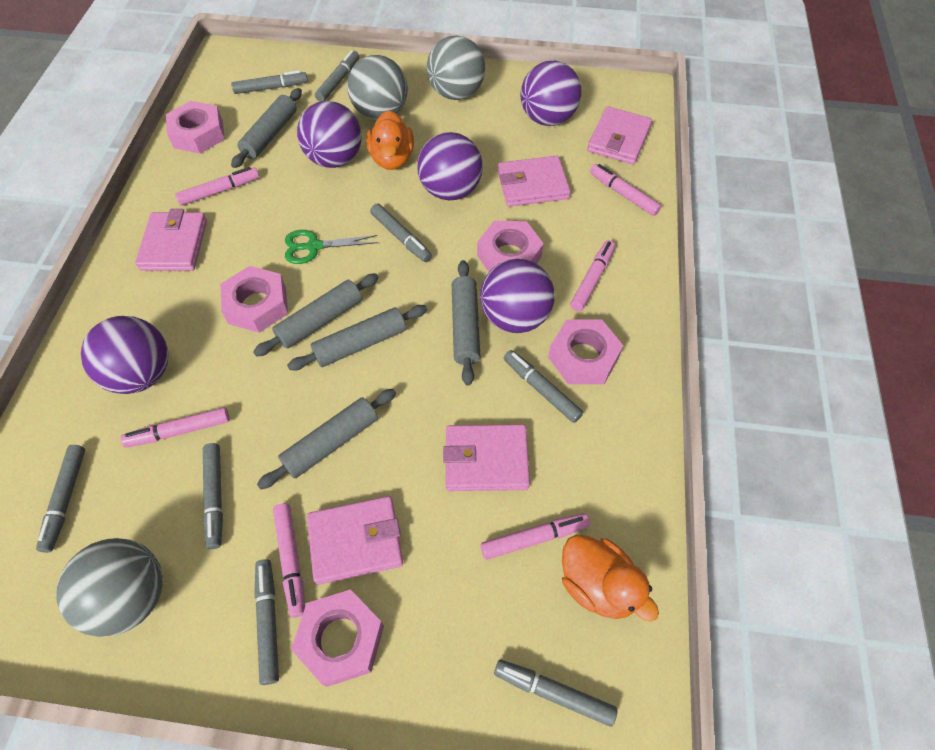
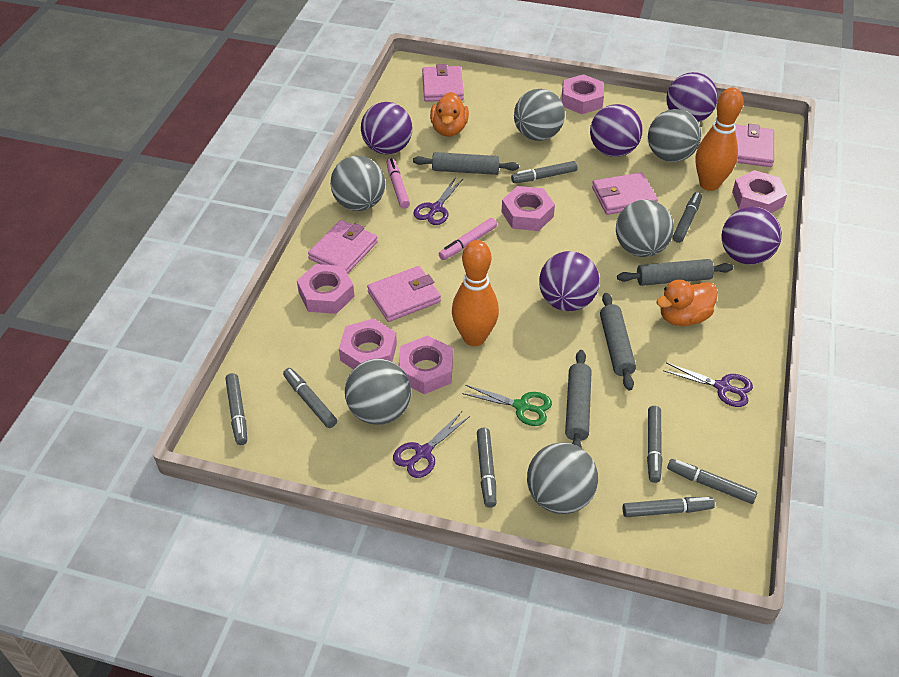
grey ball: 3 -> 6
grey rolling pin: 5 -> 4
orange bowling pin: 0 -> 2
pink marker: 6 -> 2
pink nut: 5 -> 6
purple scissors: 0 -> 3

